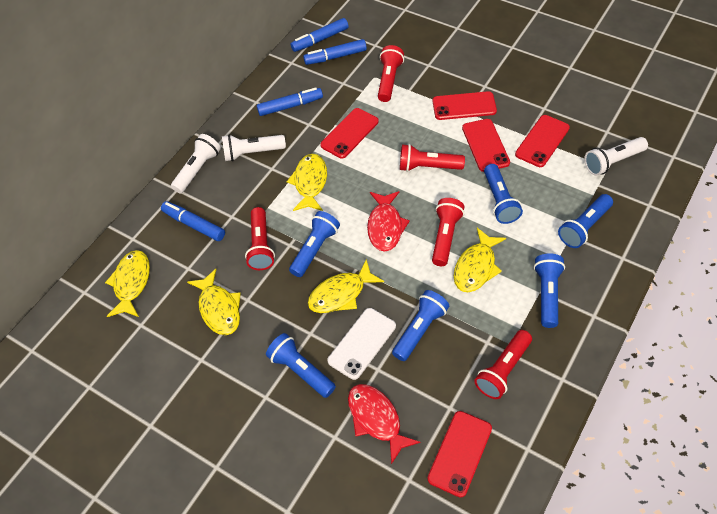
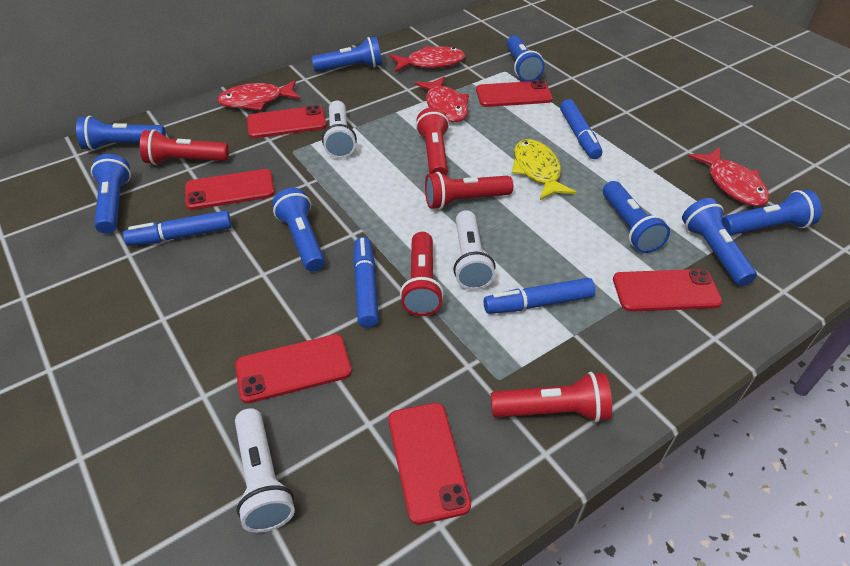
blue flashlight: 6 -> 8
red fish: 2 -> 4
red phone: 5 -> 6
white phone: 1 -> 0
yellow fish: 5 -> 1

